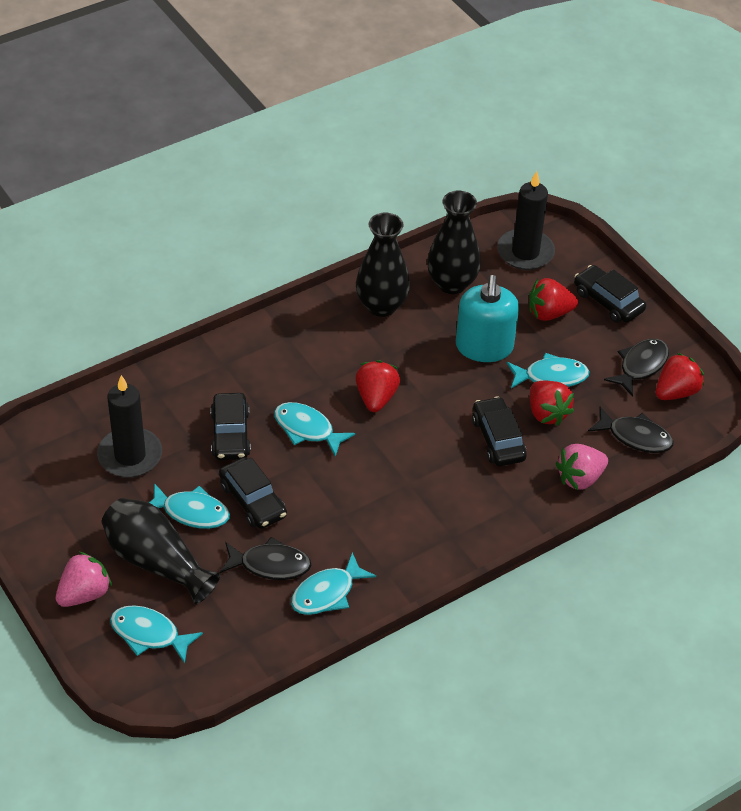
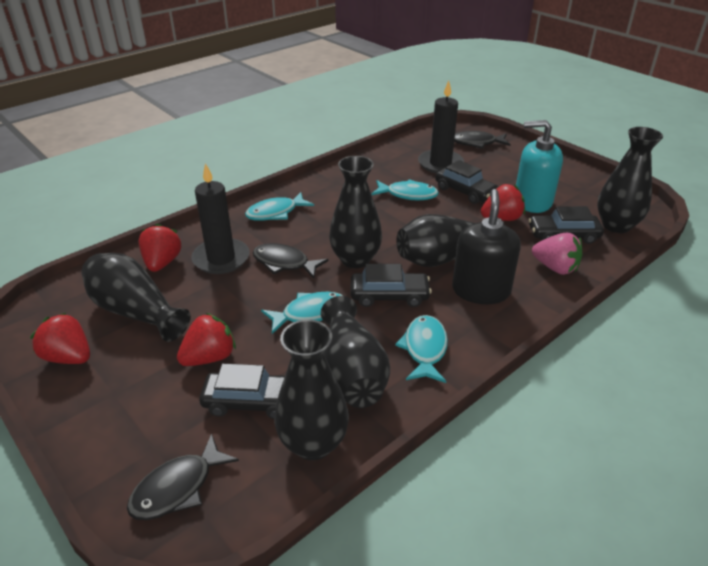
black soap dispenser: 0 -> 1
black vase: 3 -> 6
pink strawberry: 2 -> 1
turquoise fish: 5 -> 4

